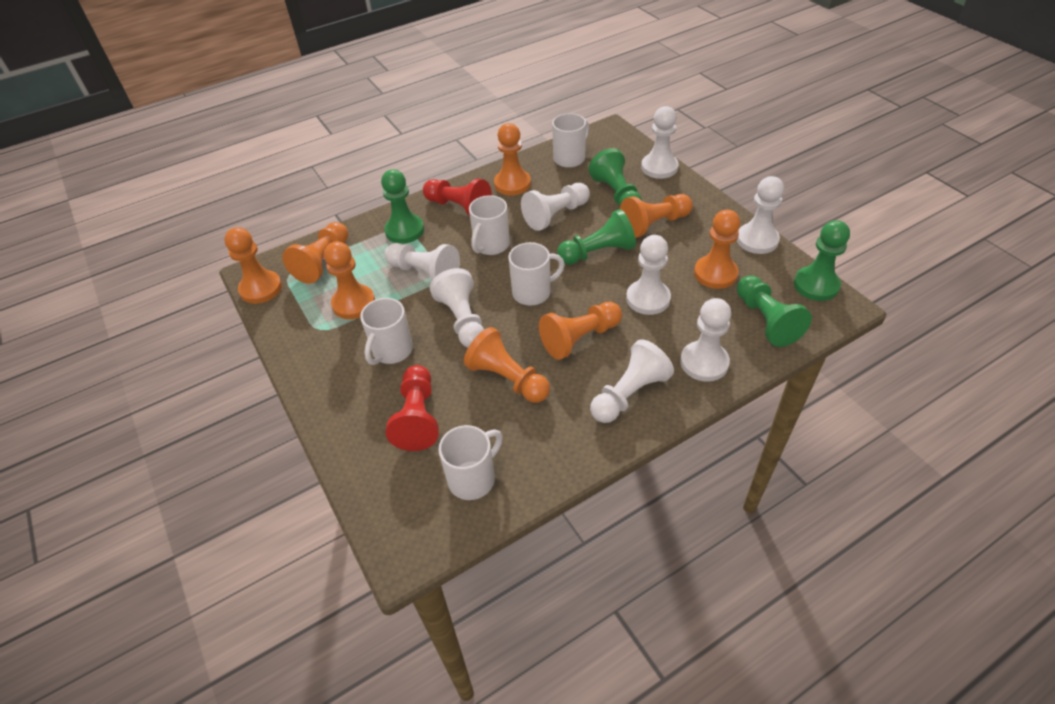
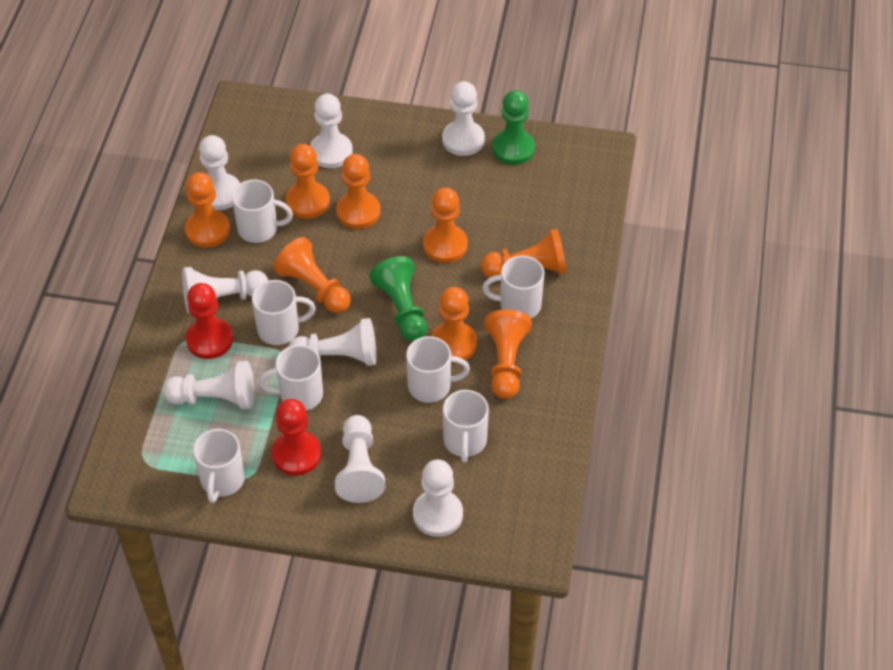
green pawn: 5 -> 2
white mug: 5 -> 7

